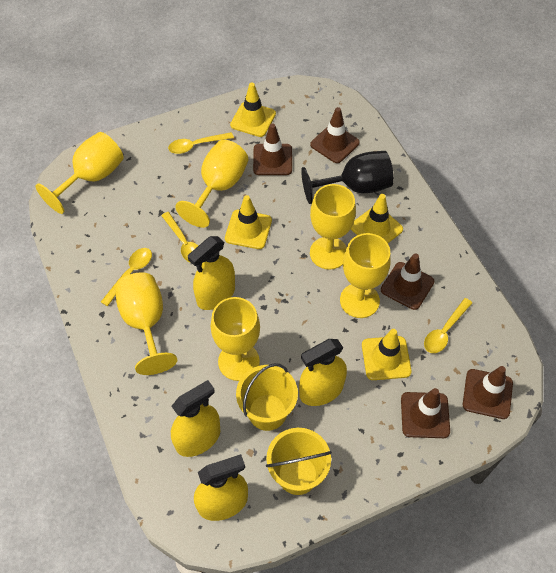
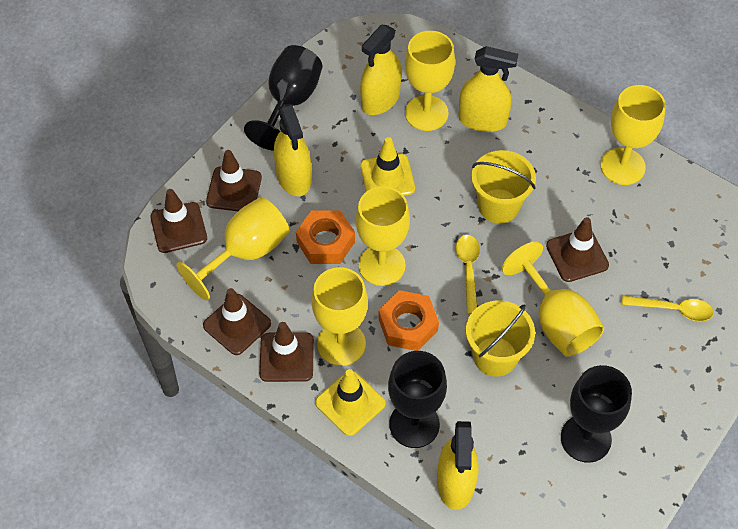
black goblet: 1 -> 3
orange nut: 0 -> 2
yellow spoon: 4 -> 2
yellow traffic cone: 4 -> 2

